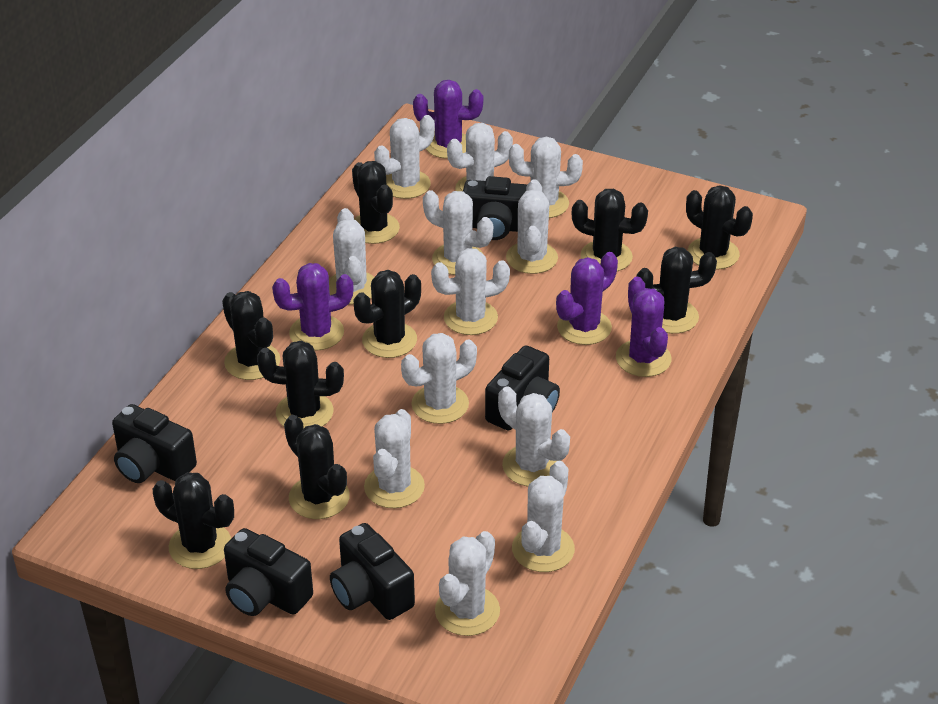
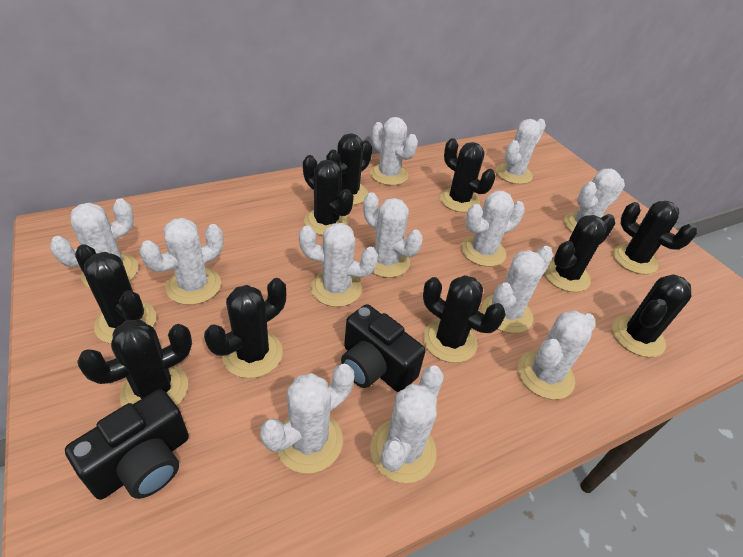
black cactus: 9 -> 10
black camera: 5 -> 2
purple cactus: 4 -> 0

